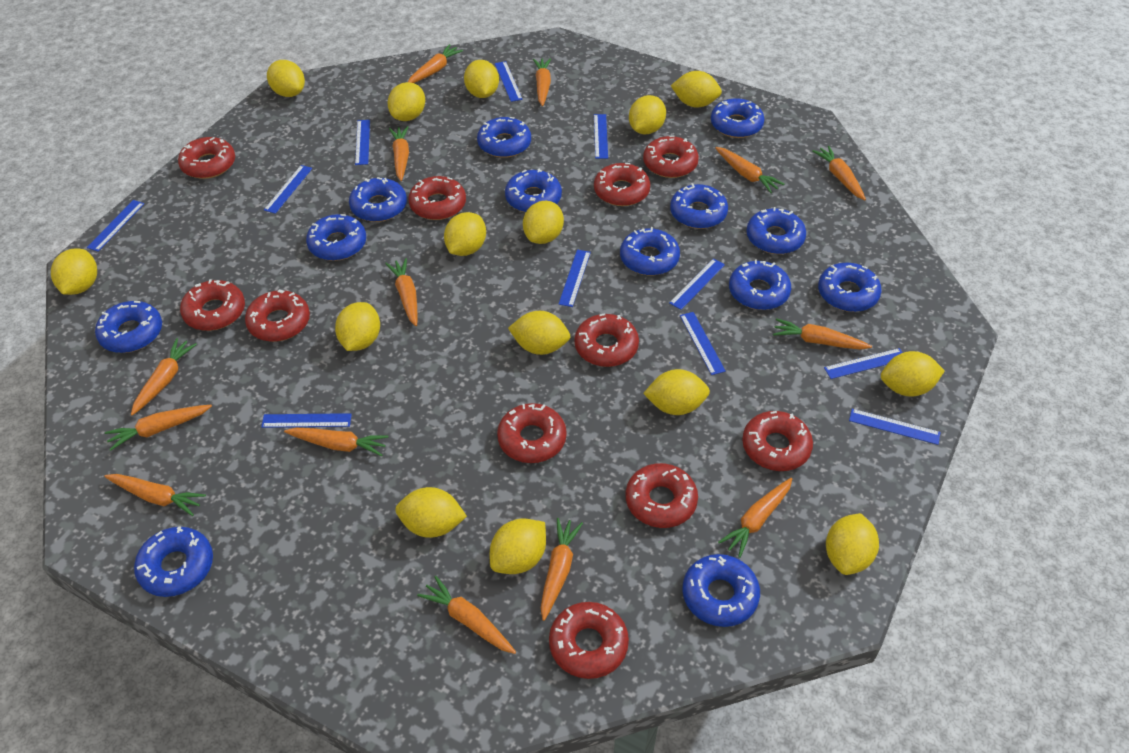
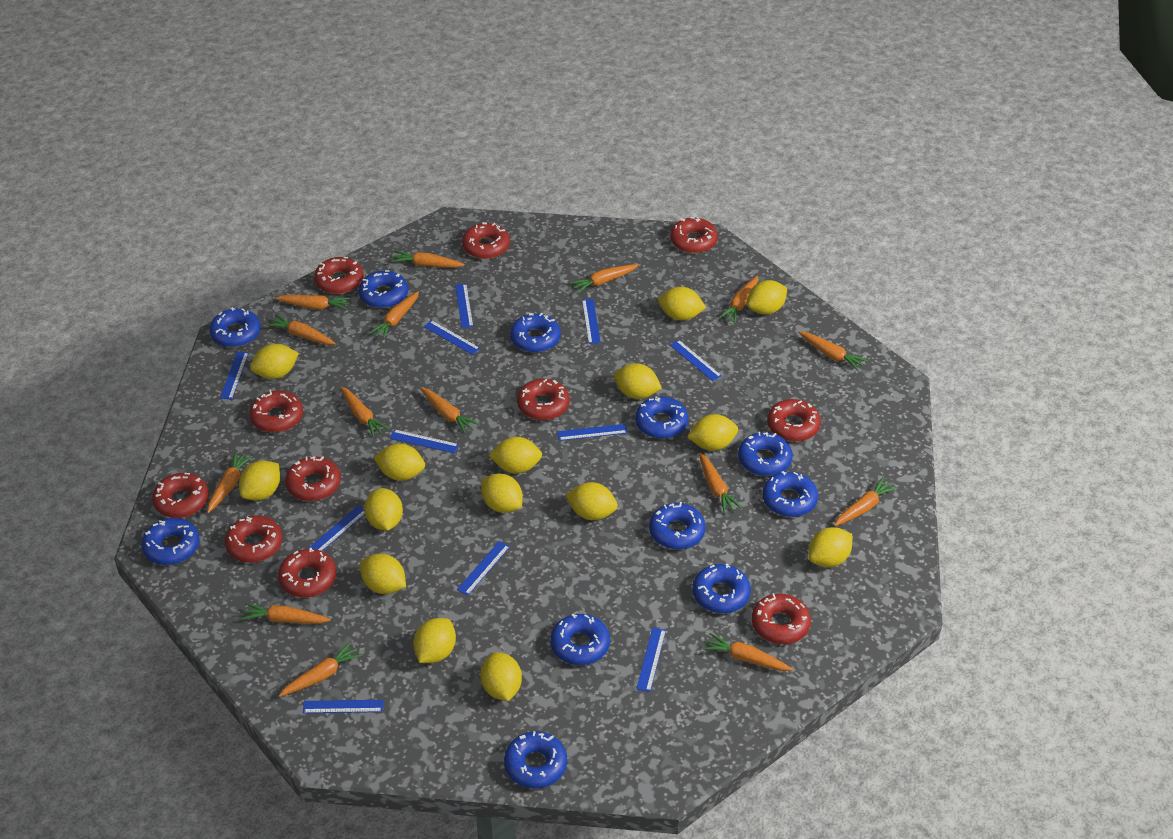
blue donut: 13 -> 11
orange carrot: 14 -> 15

